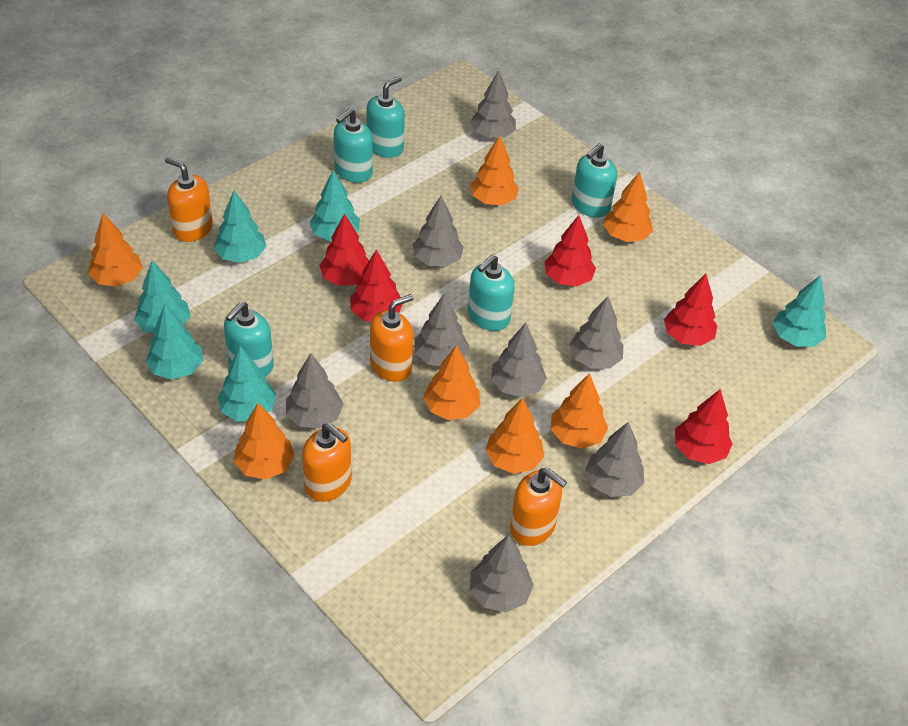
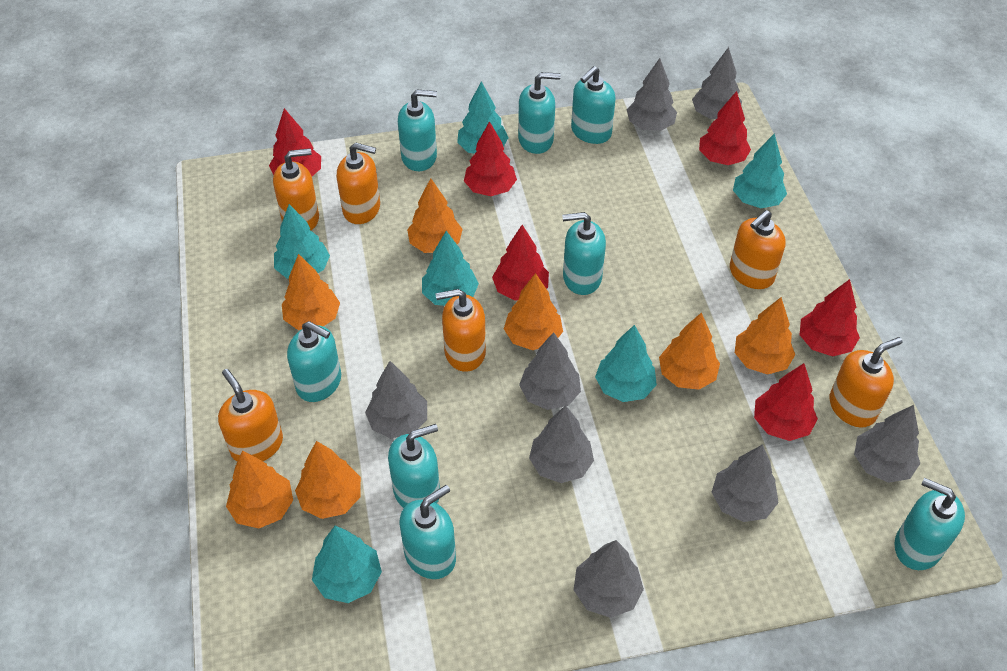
orange soap dispenser: 4 -> 6
red tree: 5 -> 6
turquoise soap dispenser: 5 -> 8

